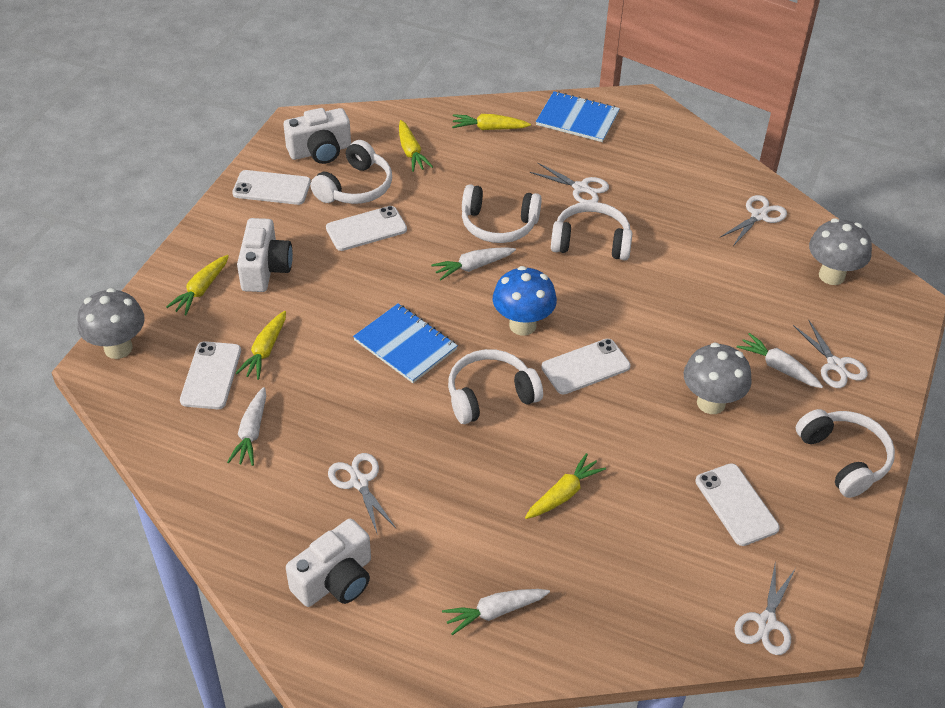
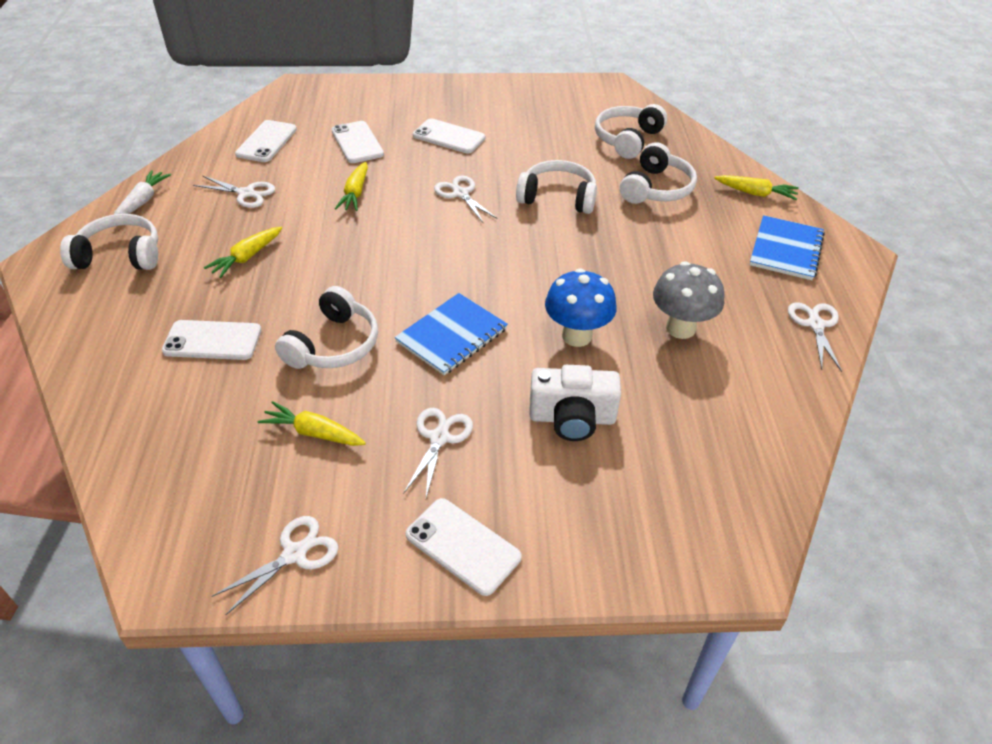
grey mushroom: 3 -> 1
white camera: 3 -> 1
white carrot: 4 -> 1
yellow carrot: 5 -> 4

